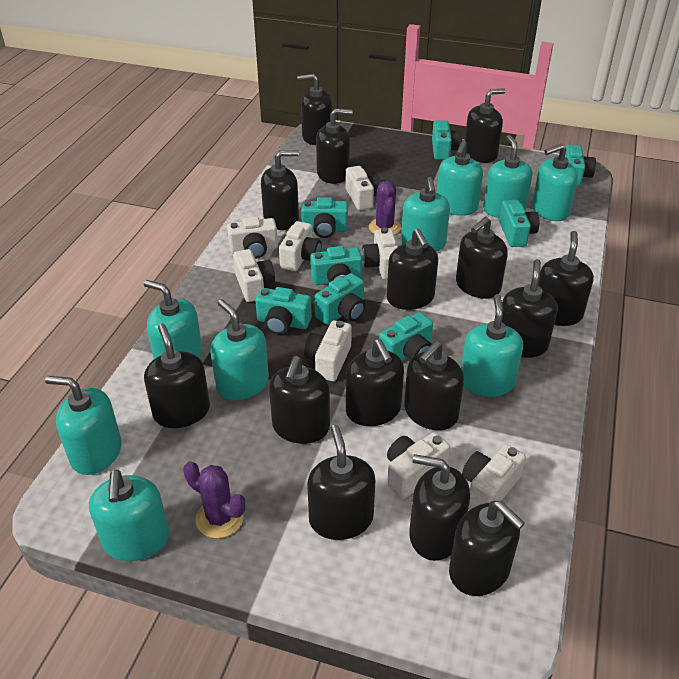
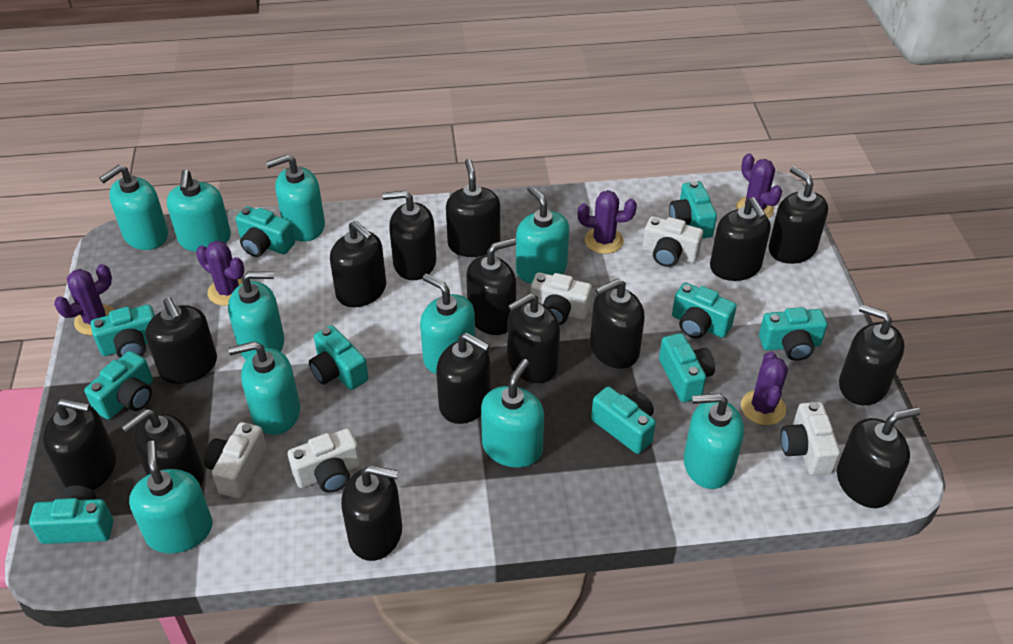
purple cactus: 2 -> 5
turquoise camera: 8 -> 10
turquoise soap dispenser: 9 -> 10
white camera: 8 -> 5

